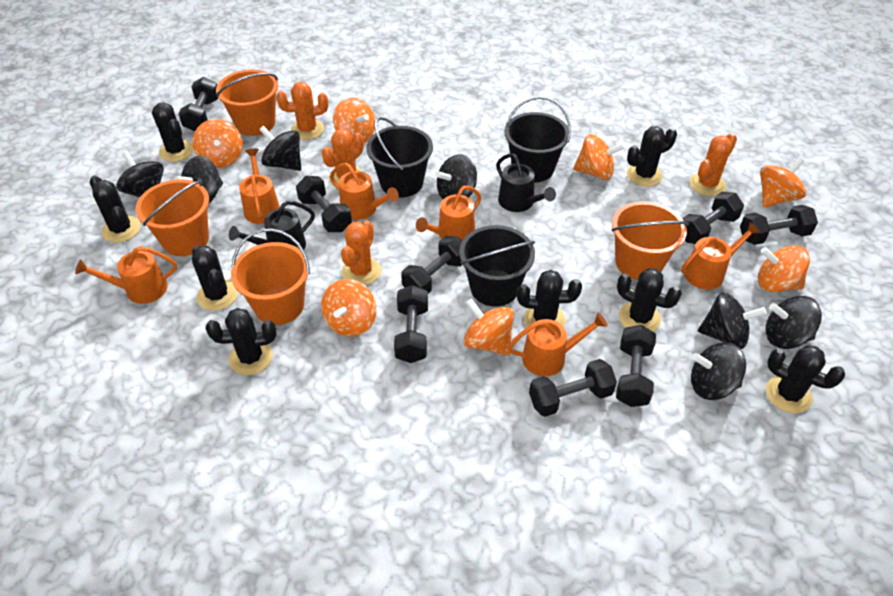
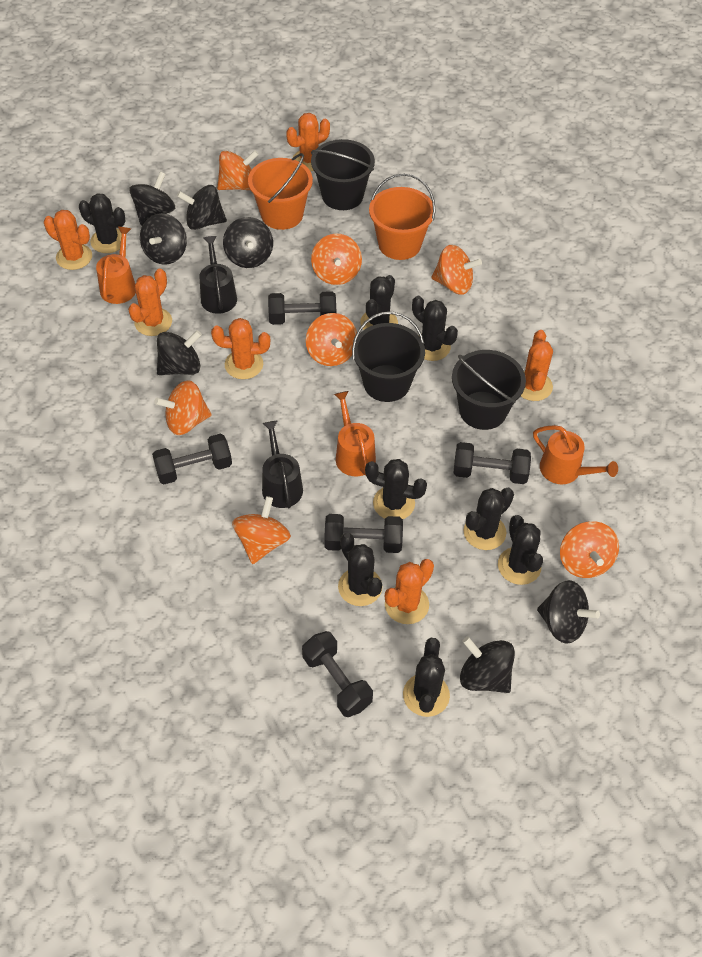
black dumbbell: 8 -> 5
orange bucket: 4 -> 2
orange cactus: 4 -> 6
orange watering can: 6 -> 3

